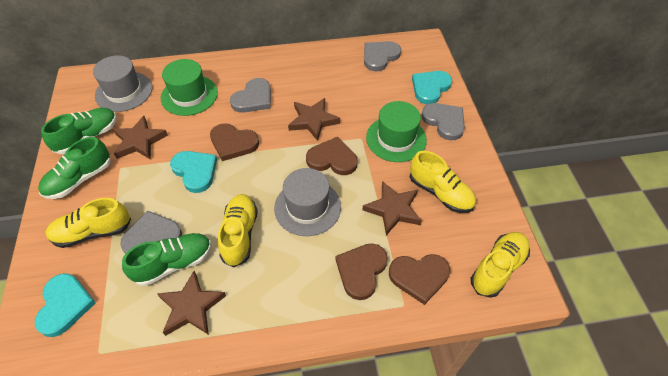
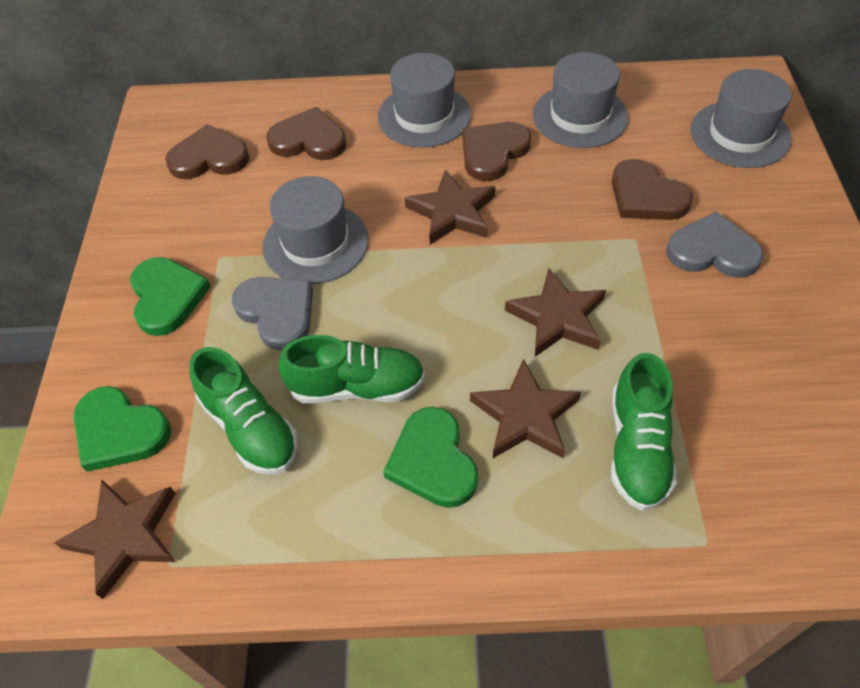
green hat: 2 -> 0
green heart: 0 -> 3
grey hat: 2 -> 4
grey heart: 4 -> 2
turquoise heart: 3 -> 0
yellow shoe: 4 -> 0

